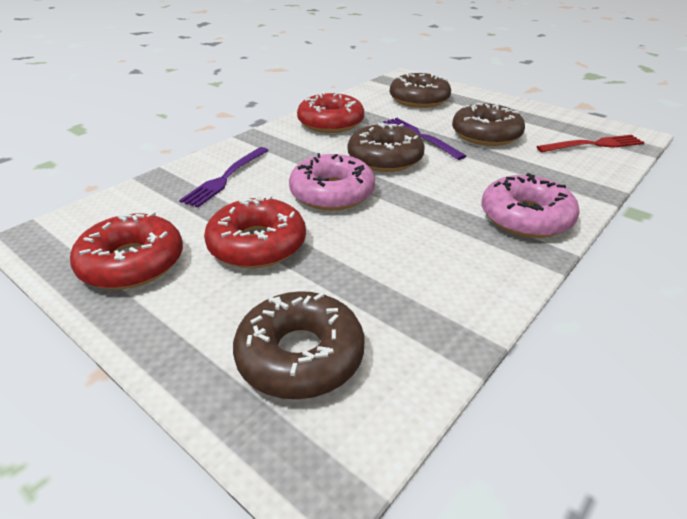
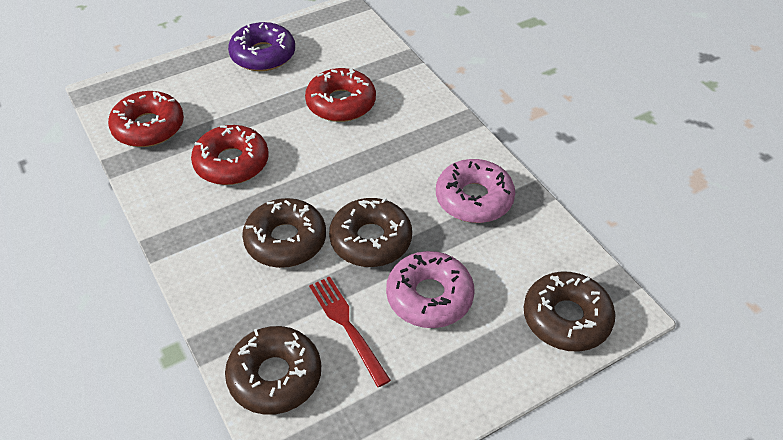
purple donut: 0 -> 1
purple fork: 2 -> 0

